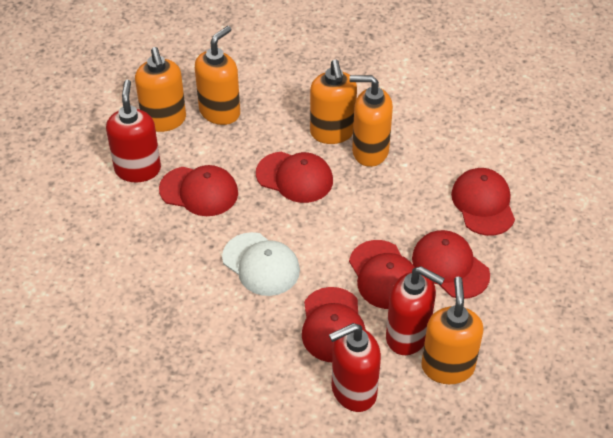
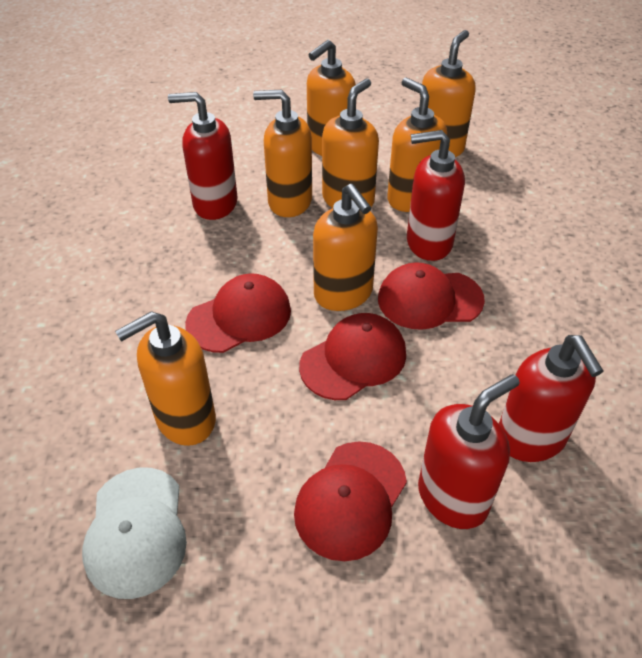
orange soap dispenser: 5 -> 7
red cap: 6 -> 4
red soap dispenser: 3 -> 4

